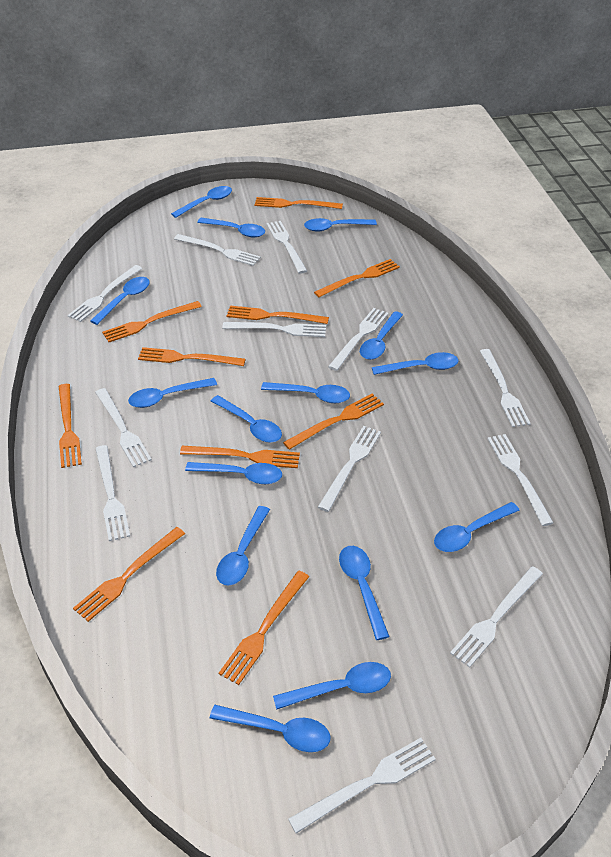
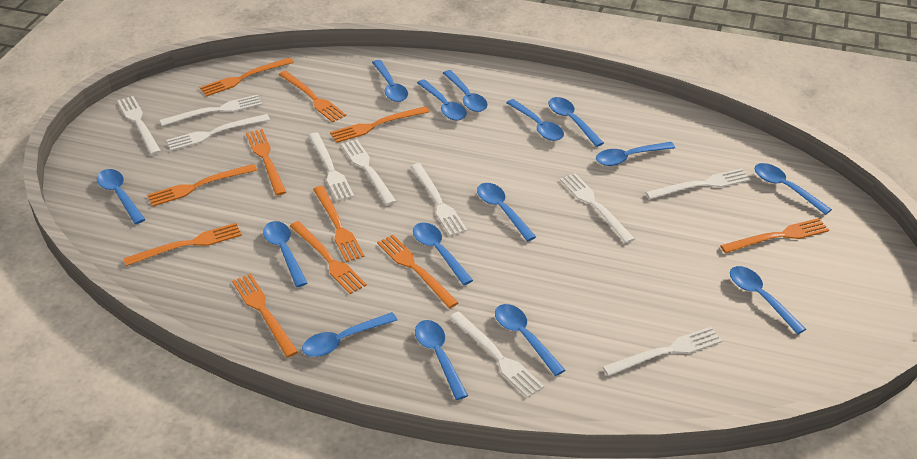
orange fork: 10 -> 11
white fork: 12 -> 10

